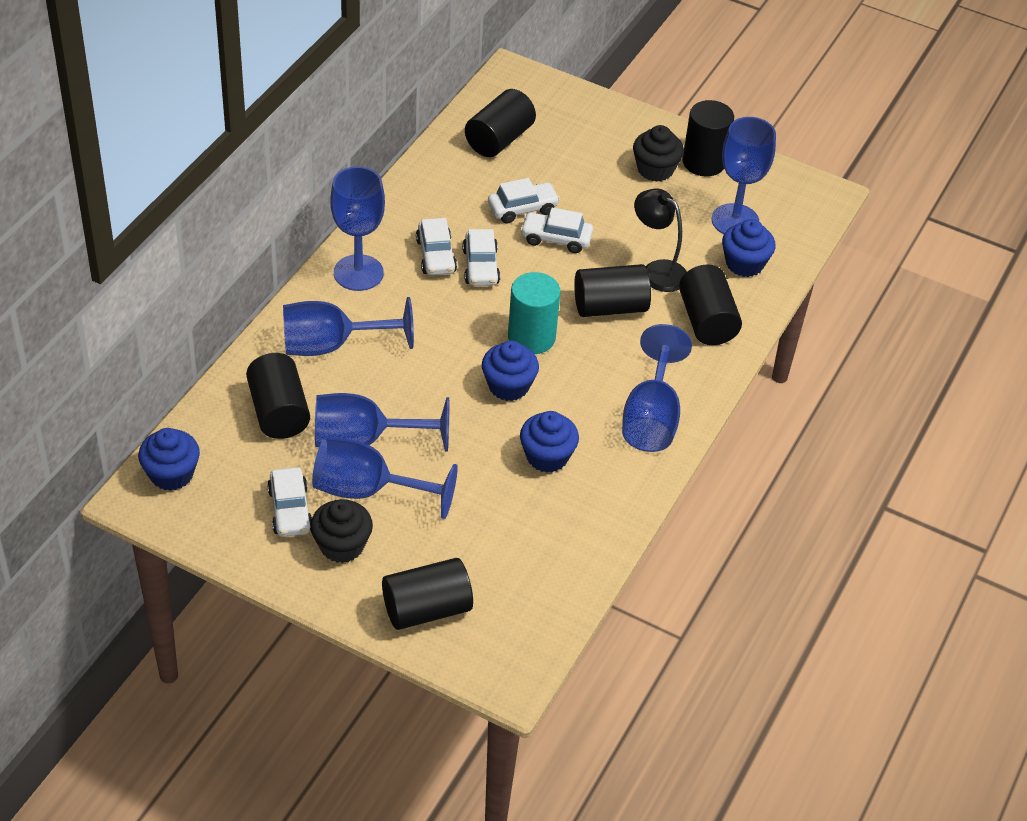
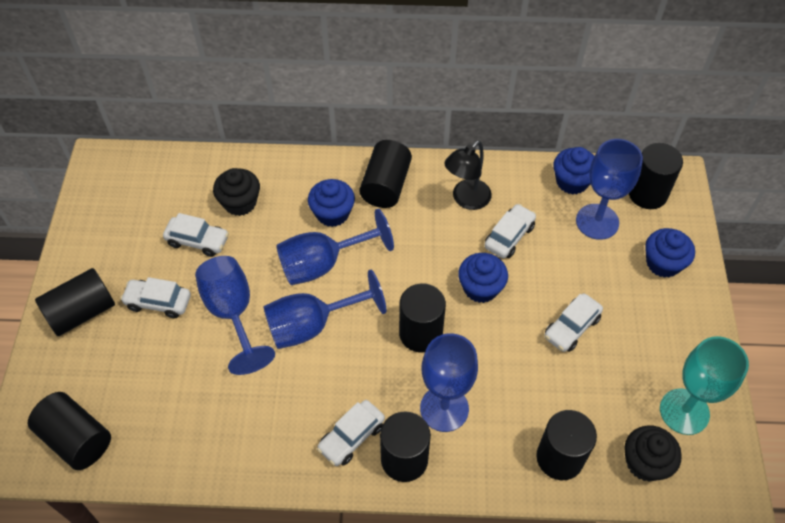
black cylinder: 6 -> 7
blue goblet: 6 -> 5
turquoise cylinder: 1 -> 0
turquoise goblet: 0 -> 1

